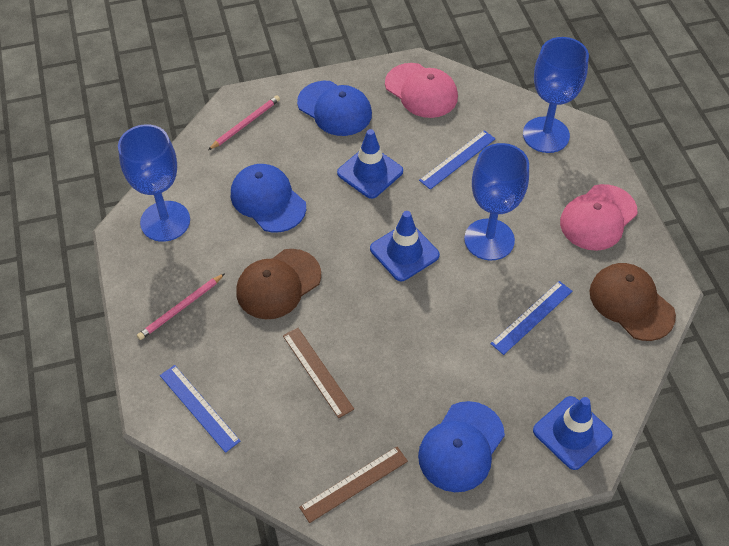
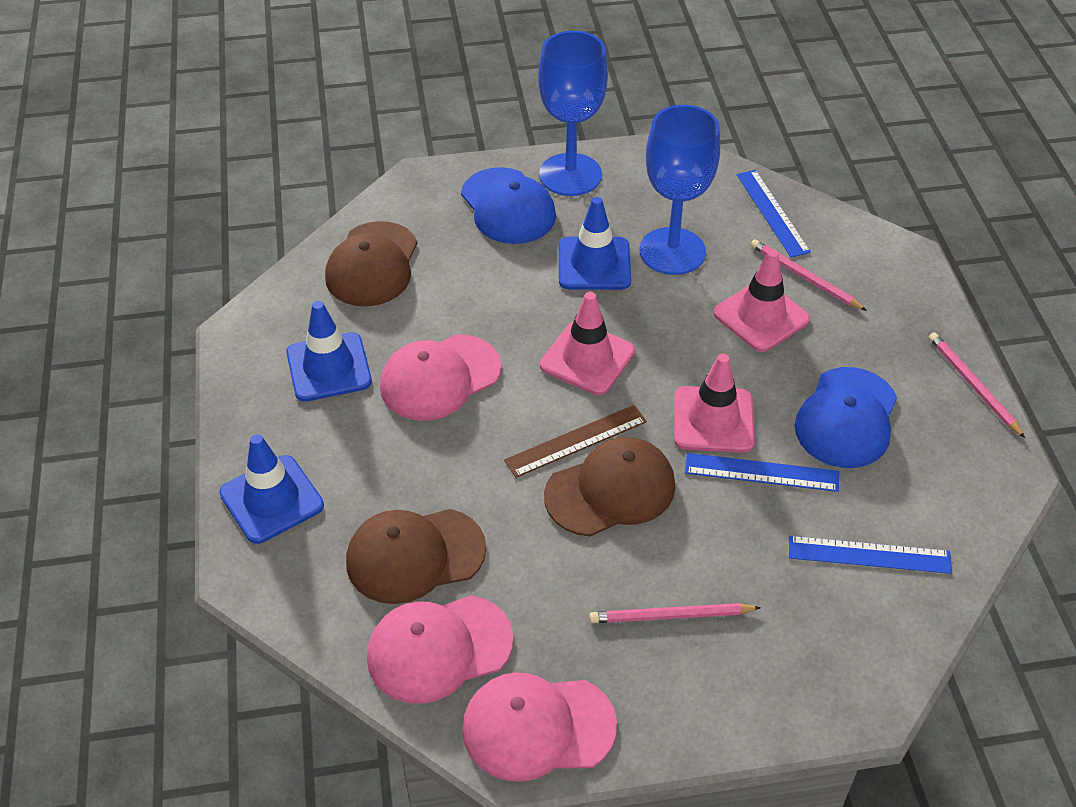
blue cap: 3 -> 2
blue goblet: 3 -> 2
brown cap: 2 -> 3
brown ruler: 2 -> 1
pink cap: 2 -> 3
pink pencil: 2 -> 3
pink traffic cone: 0 -> 3

